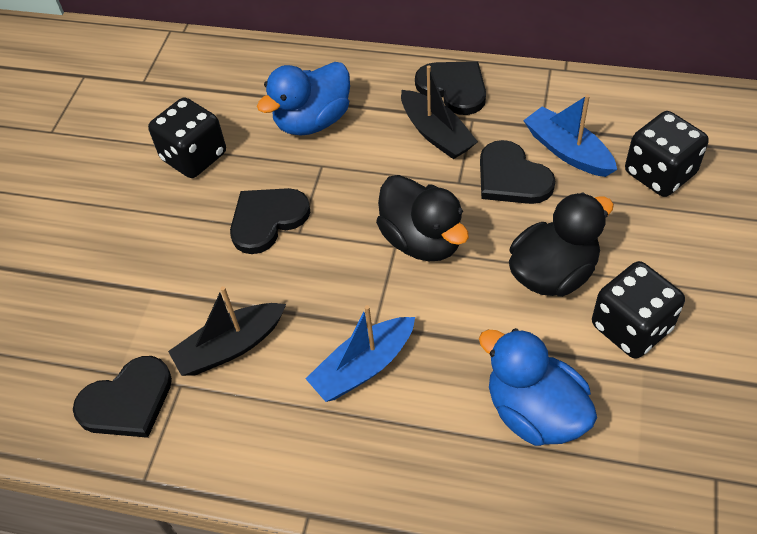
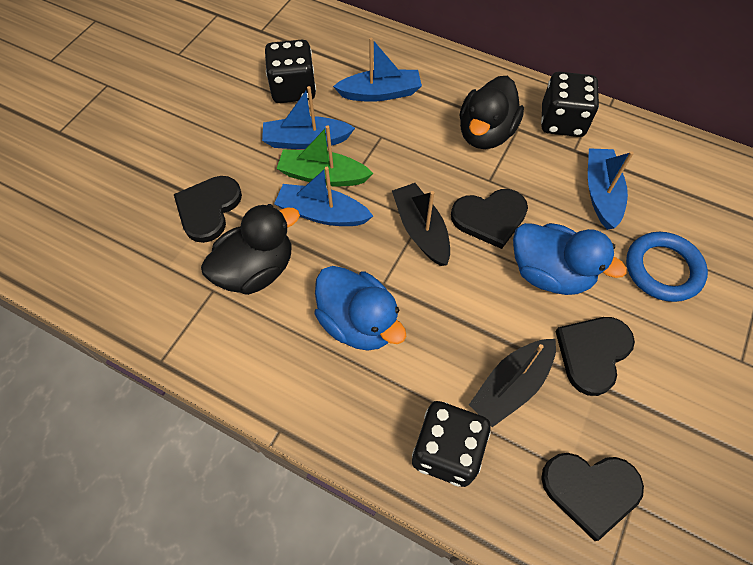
blue boat: 2 -> 4
blue ring: 0 -> 1
green boat: 0 -> 1

